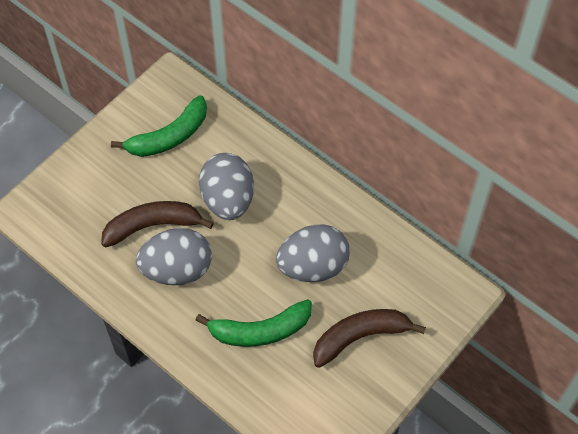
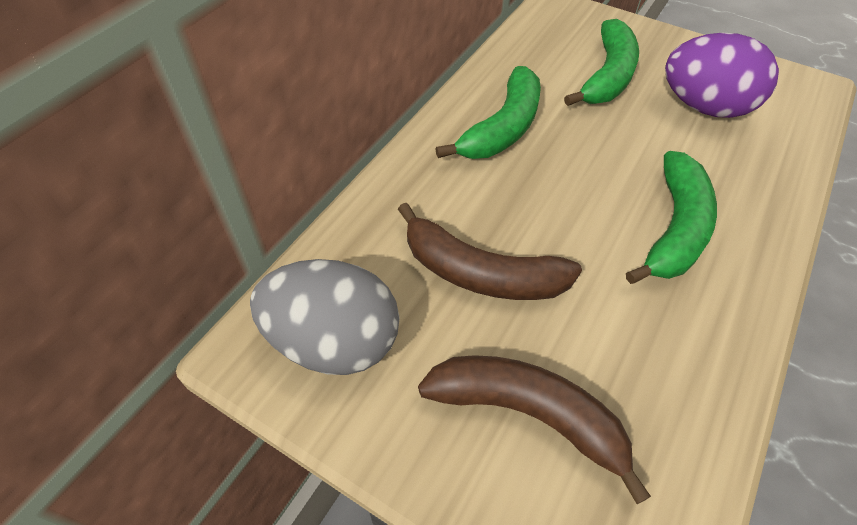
green banana: 2 -> 3
grey egg: 3 -> 1
purple egg: 0 -> 1

